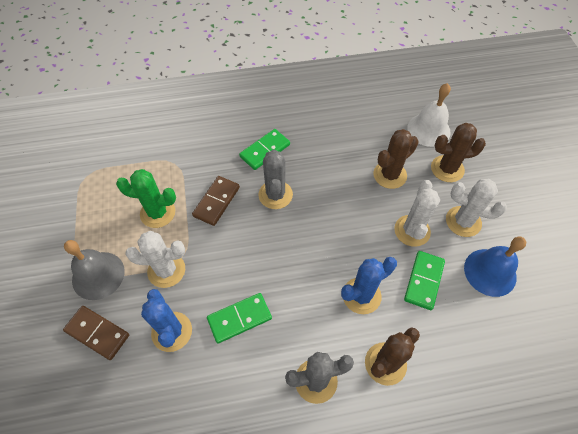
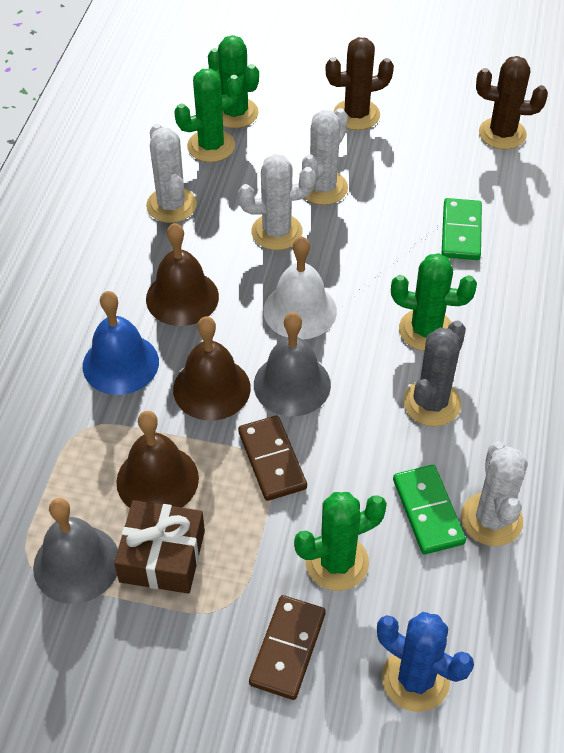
blue cactus: 2 -> 1
brown bell: 0 -> 3
brown cactus: 3 -> 2
brown gift: 0 -> 1
green cactus: 1 -> 4
green domino: 3 -> 2
grey bell: 1 -> 2
grey cactus: 2 -> 1
white cactus: 3 -> 4

